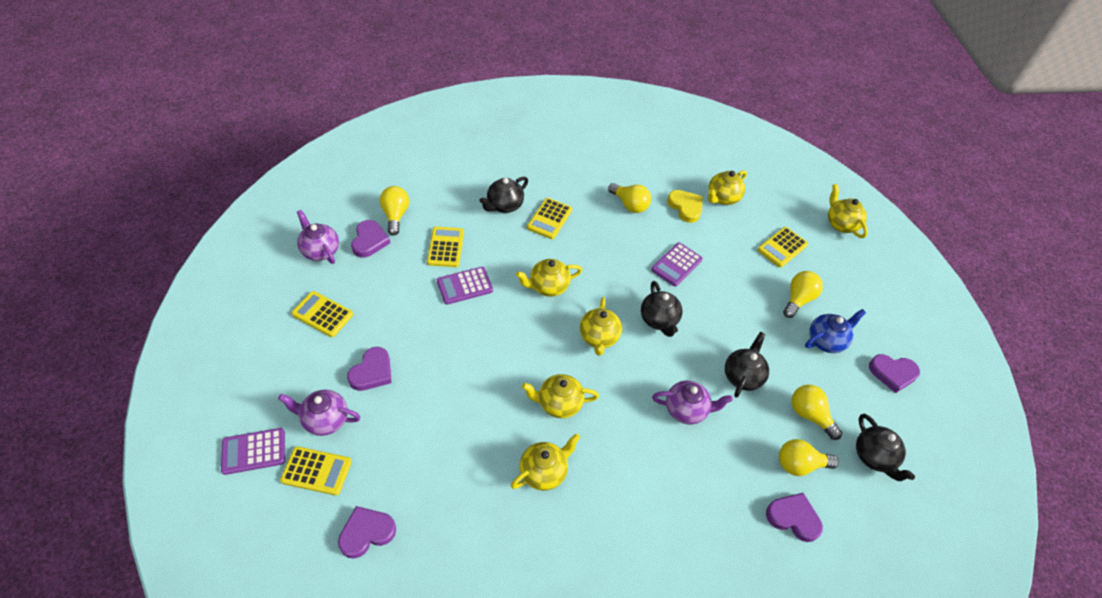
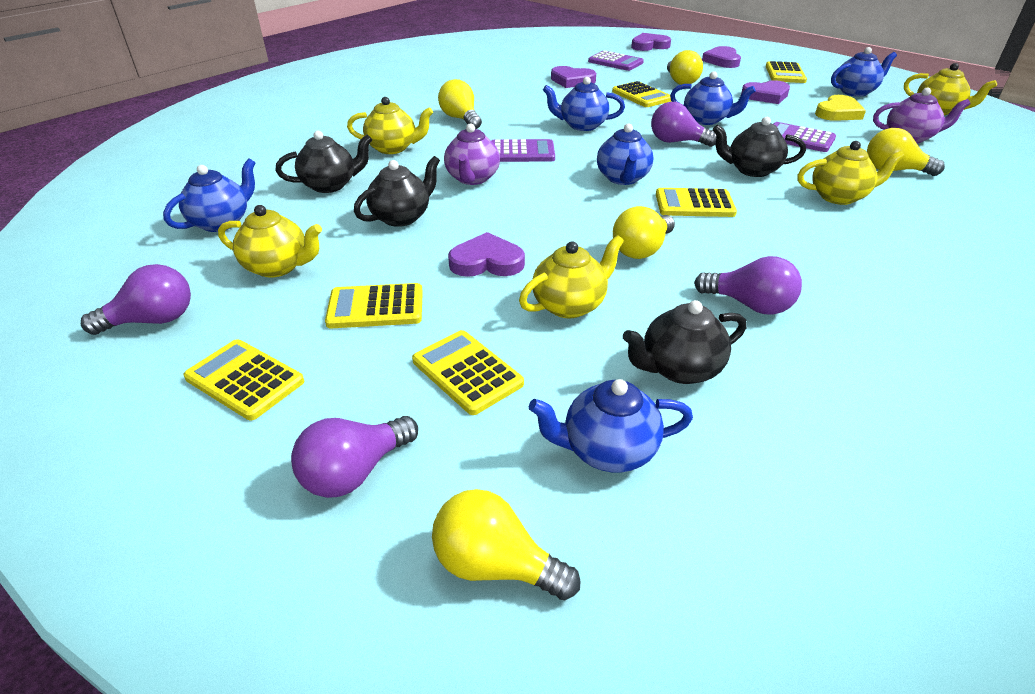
blue teapot: 1 -> 6
purple light bulb: 0 -> 4
purple teapot: 3 -> 2
yellow calculator: 5 -> 6
yellow teapot: 6 -> 5

